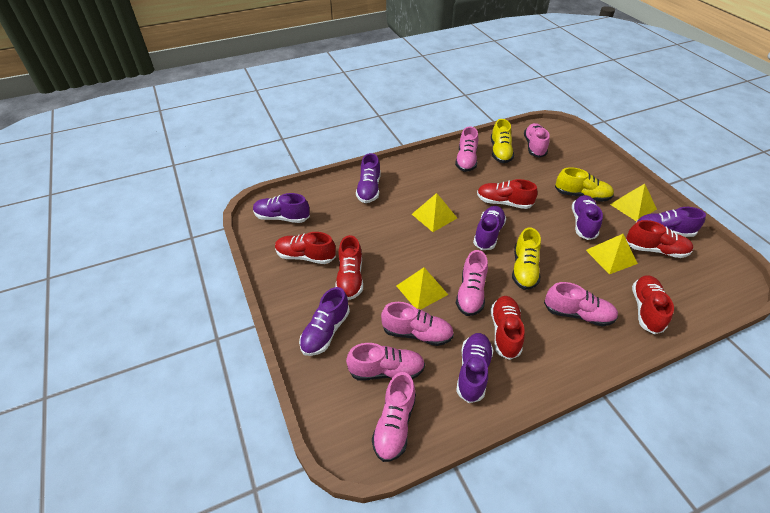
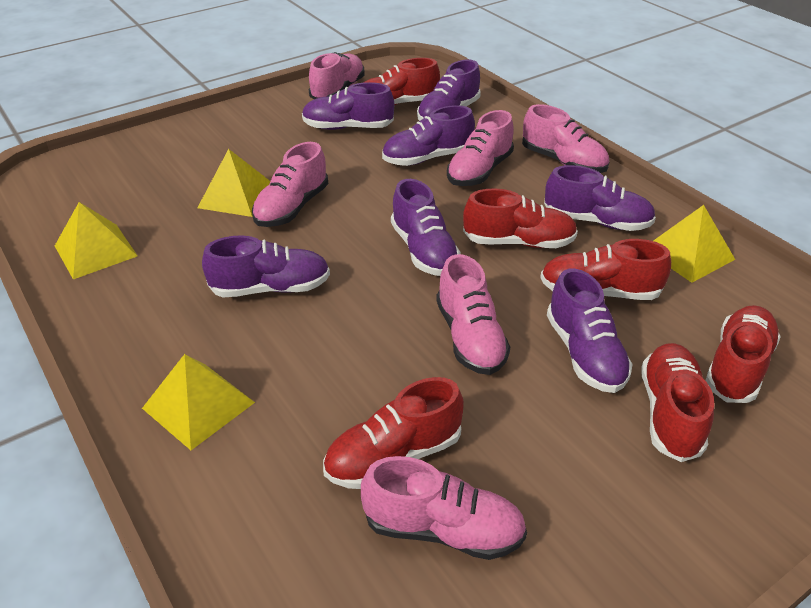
pink shoe: 7 -> 6
yellow shoe: 3 -> 0

